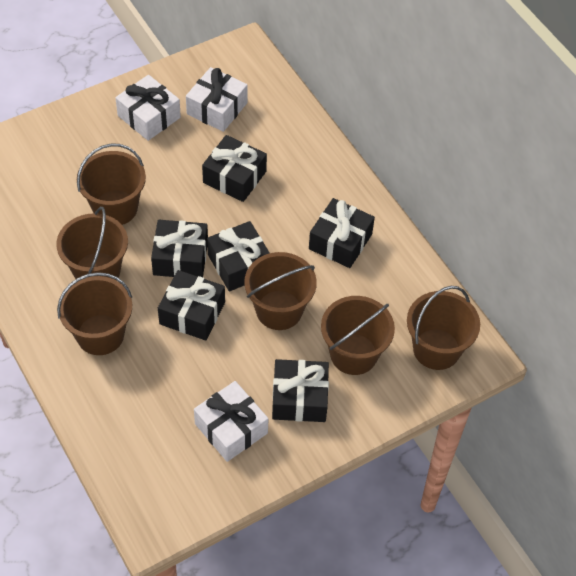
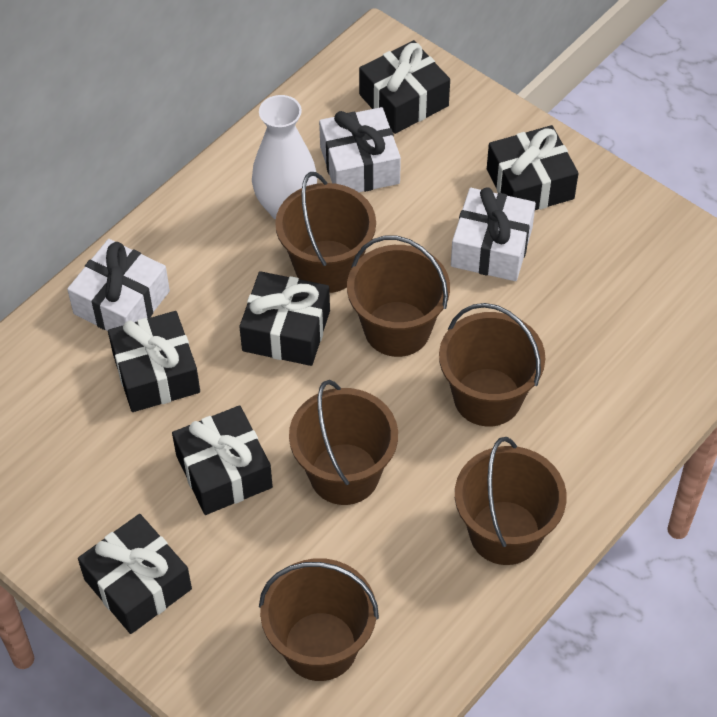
white vase: 0 -> 1

